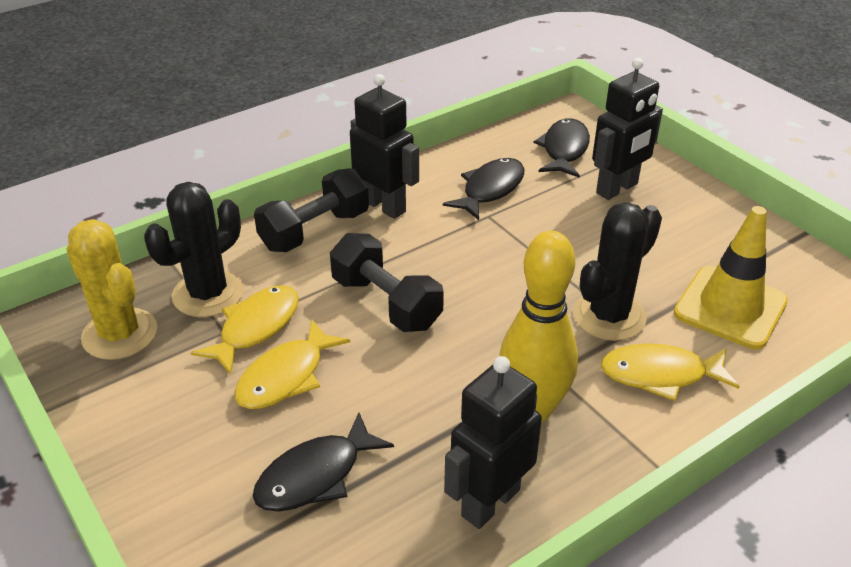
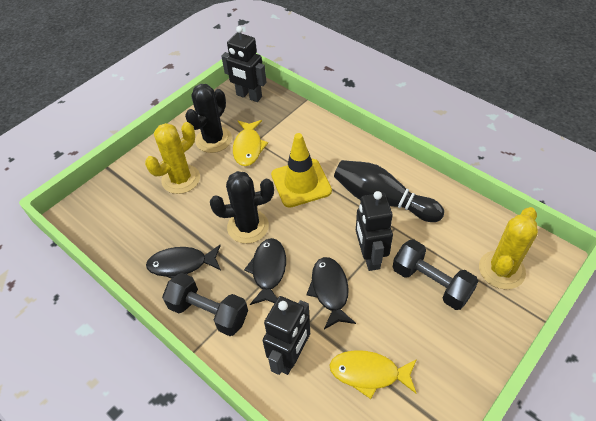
black bowling pin: 0 -> 1
yellow bowling pin: 1 -> 0
yellow cactus: 1 -> 2
yellow fish: 3 -> 2

